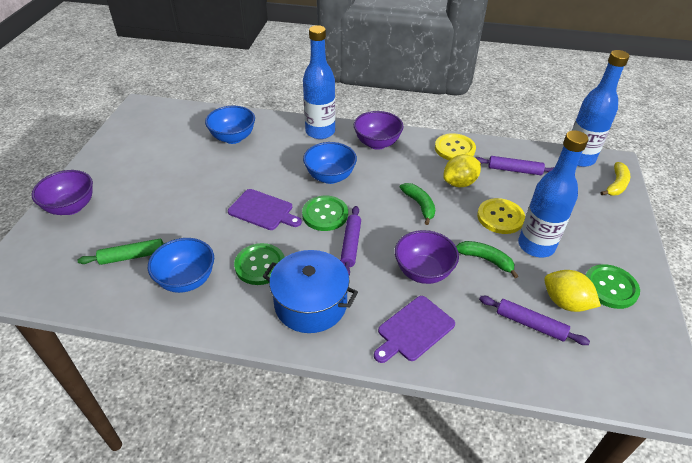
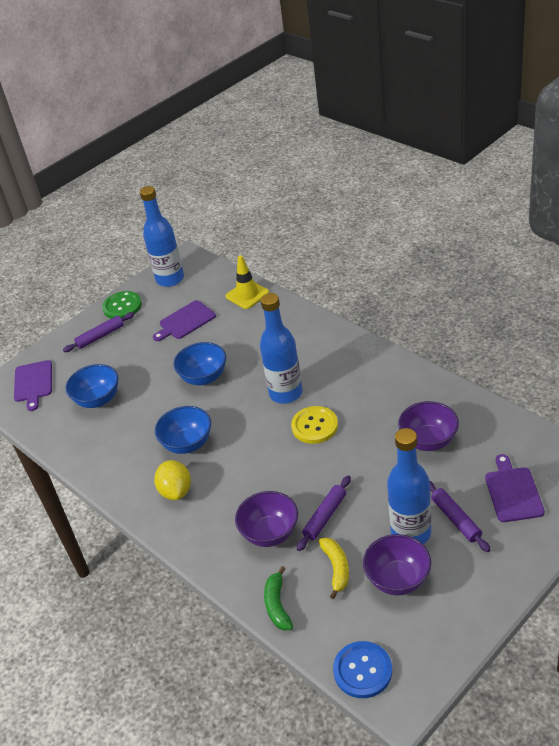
blue button: 0 -> 1
blue pot: 1 -> 0
green banana: 2 -> 1
green button: 3 -> 1
green rolling pin: 1 -> 0
purple cutting board: 2 -> 3
yellow button: 2 -> 1
yellow lemon: 2 -> 1
yellow traffic cone: 0 -> 1

